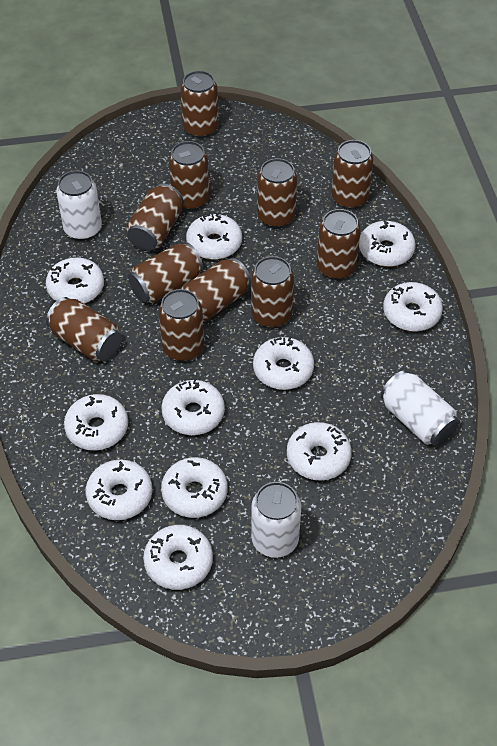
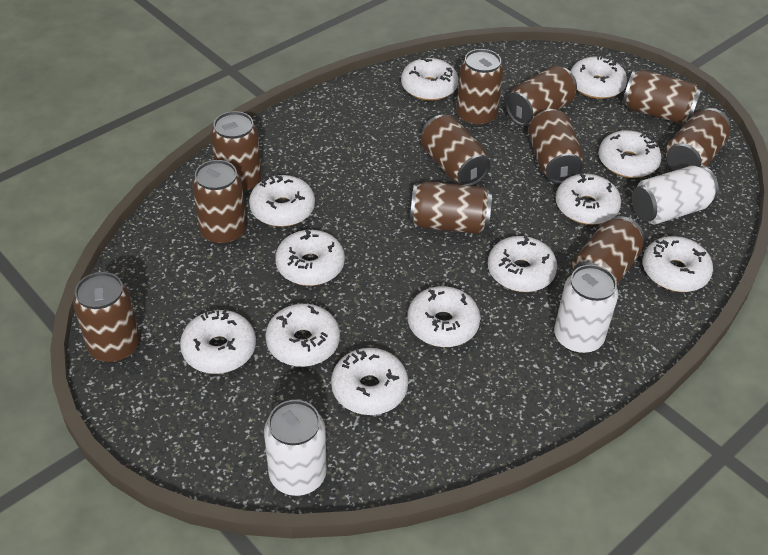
white donut: 11 -> 12

